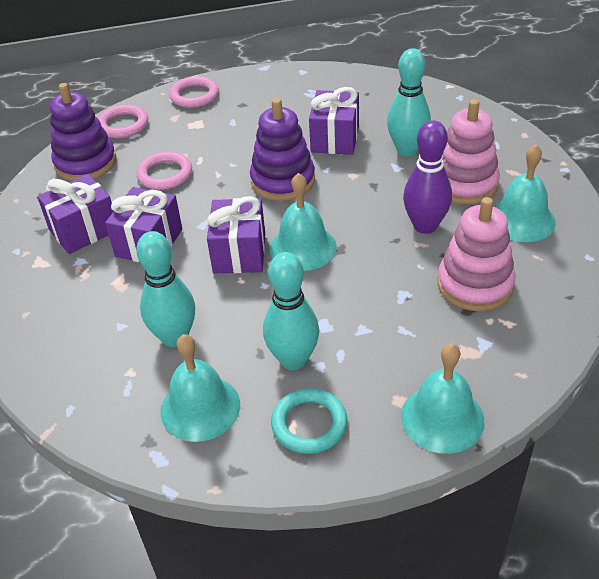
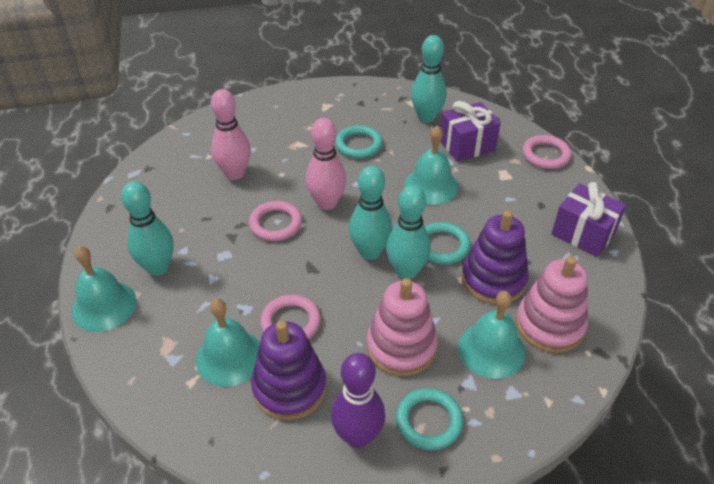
pink bowling pin: 0 -> 2
purple gift: 4 -> 2
turquoise bowling pin: 3 -> 4
turquoise ring: 1 -> 3

